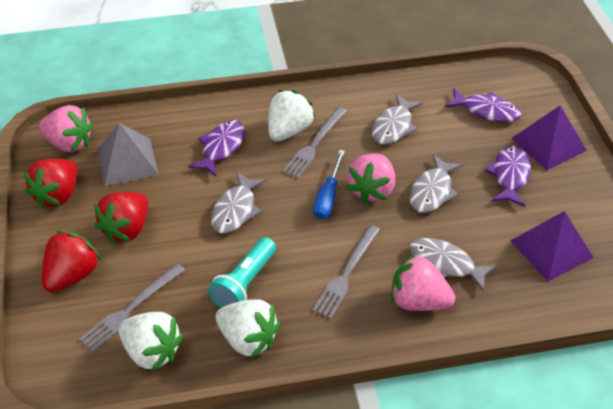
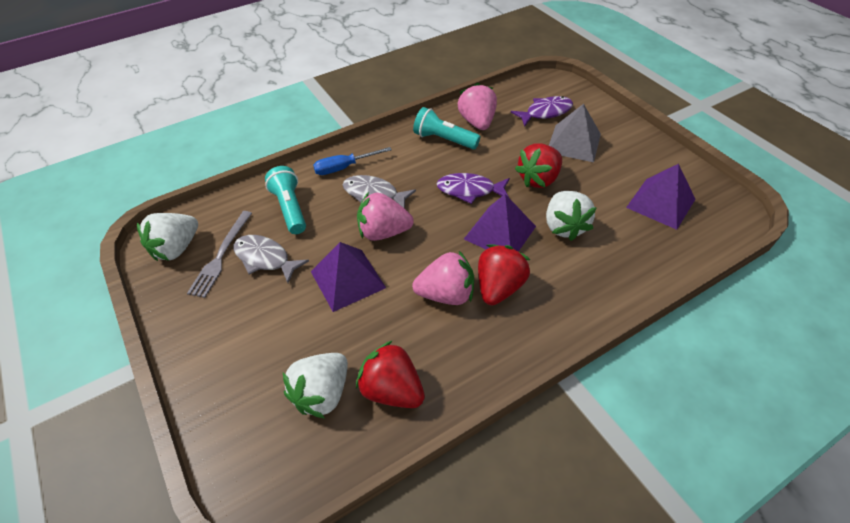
grey fish: 4 -> 2
grey fork: 3 -> 1
purple fish: 3 -> 2
purple pyramid: 2 -> 3
turquoise flashlight: 1 -> 2

